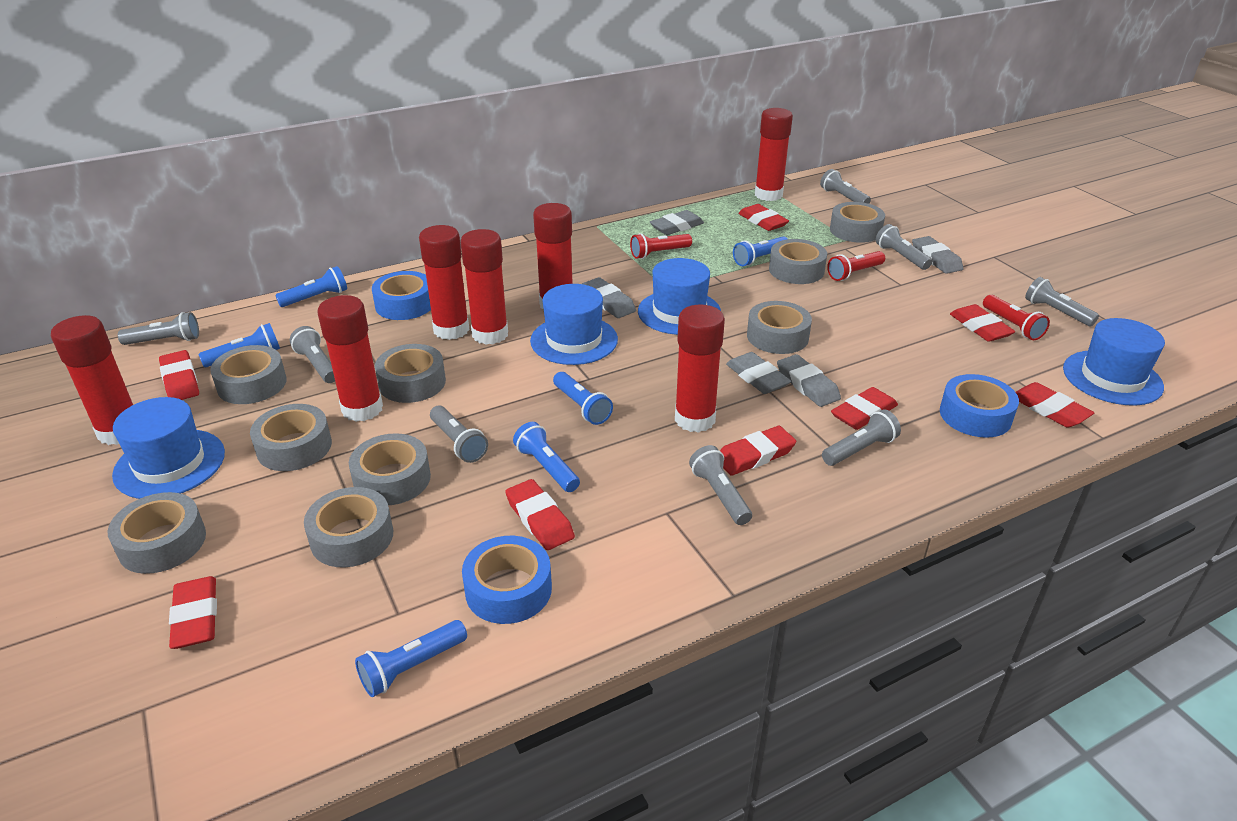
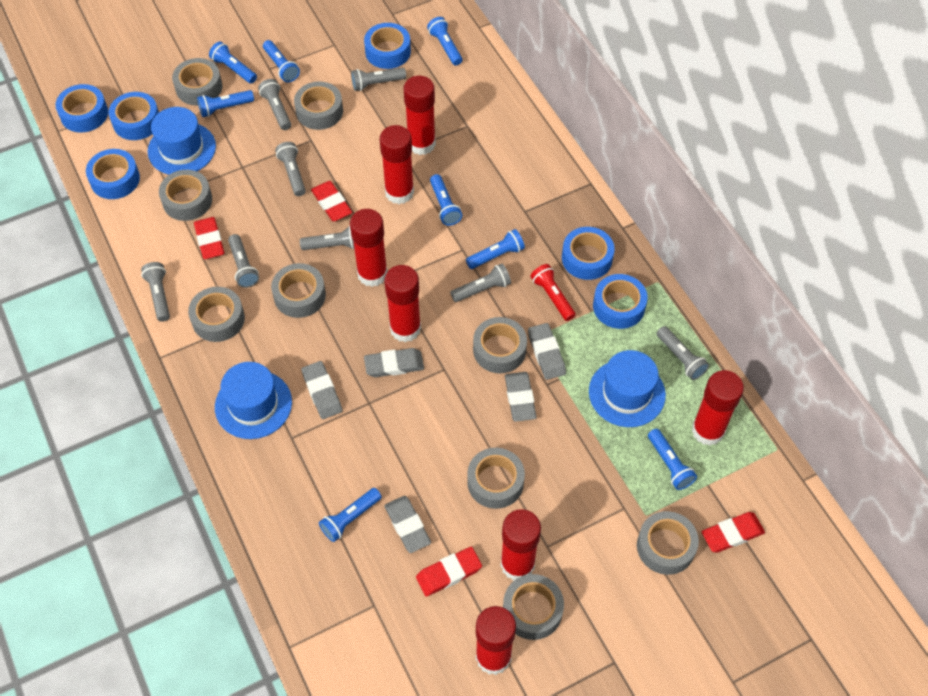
blue flashlight: 6 -> 8
blue hat: 4 -> 3
blue tape: 3 -> 6
red eraser: 8 -> 4
red flashlight: 3 -> 1

